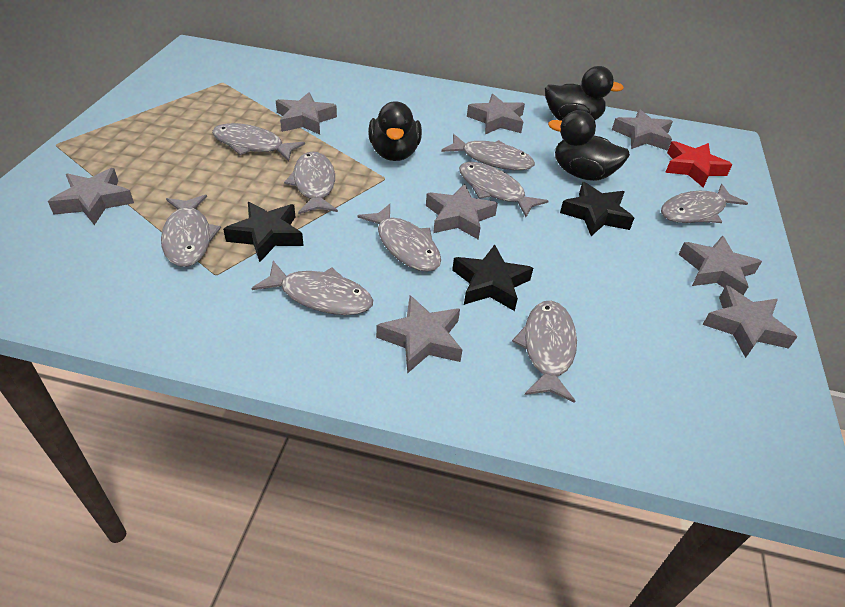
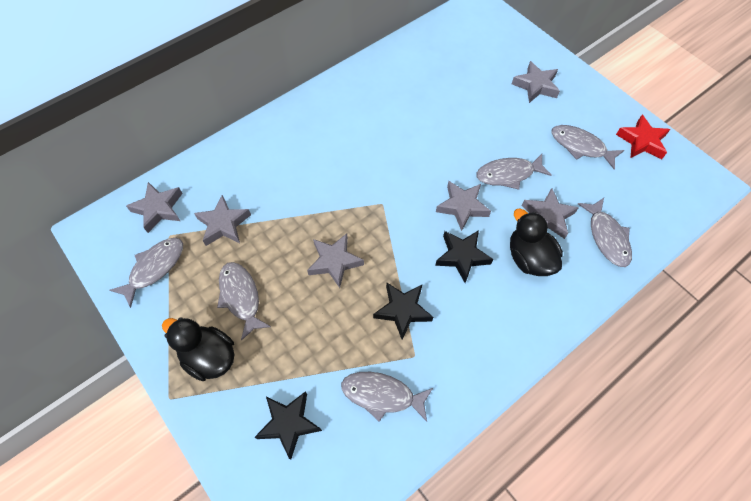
black duck: 3 -> 2
grey fish: 9 -> 6
grey star: 8 -> 6

